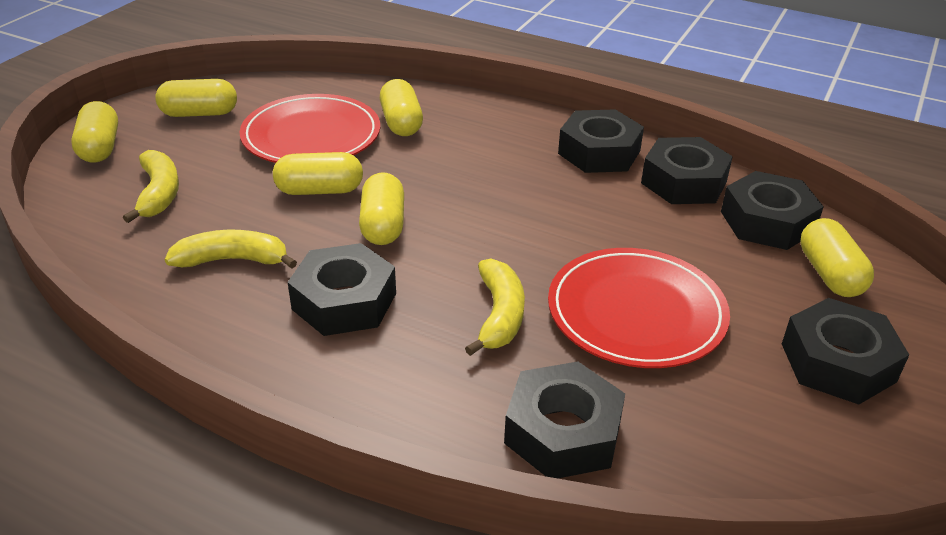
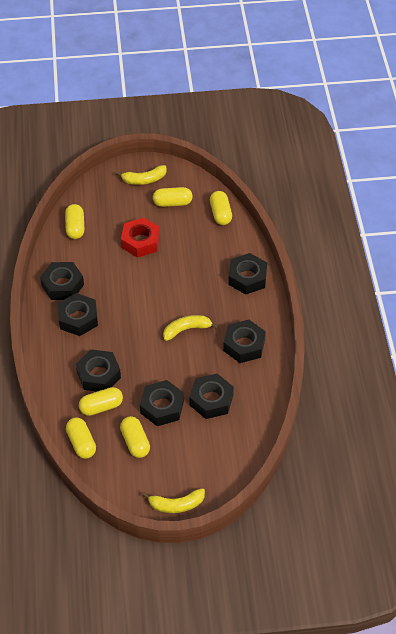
black nut: 6 -> 7
red nut: 0 -> 1
red plate: 2 -> 0

